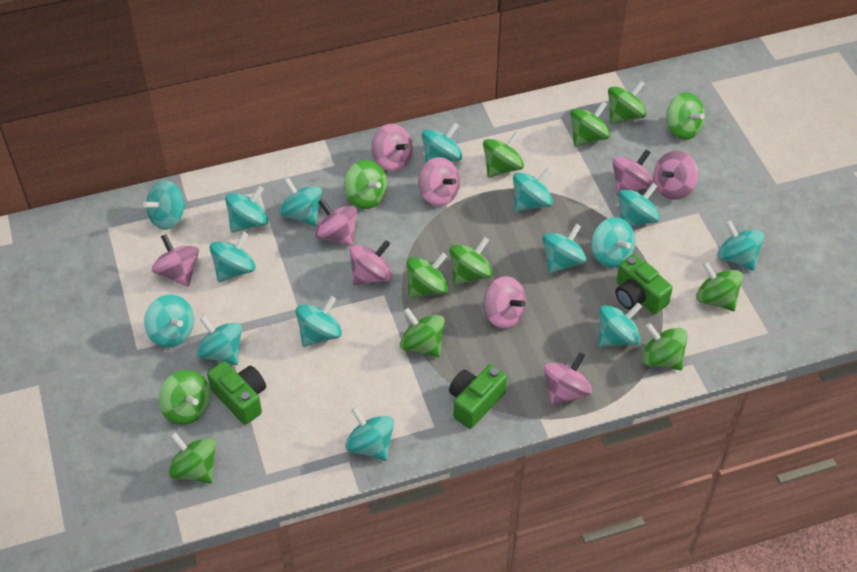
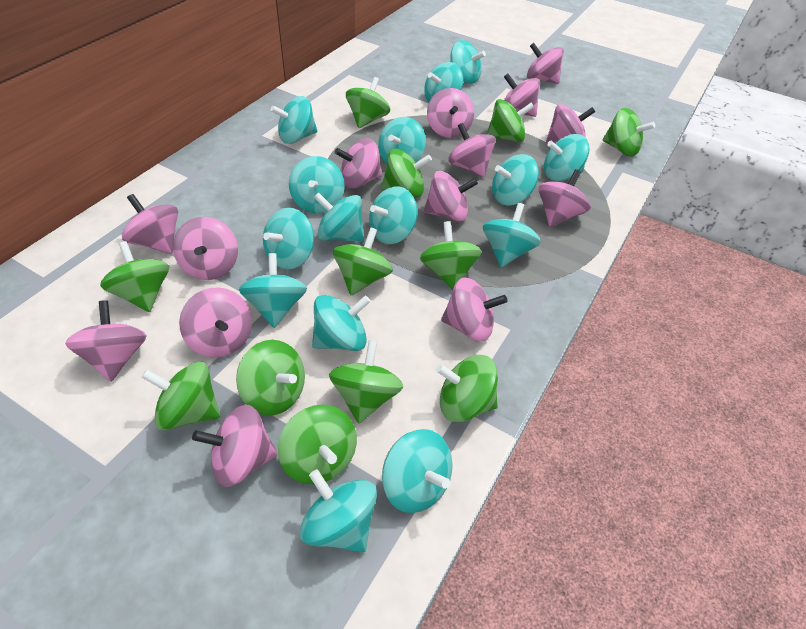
green camera: 3 -> 0
pink spinning top: 9 -> 14

